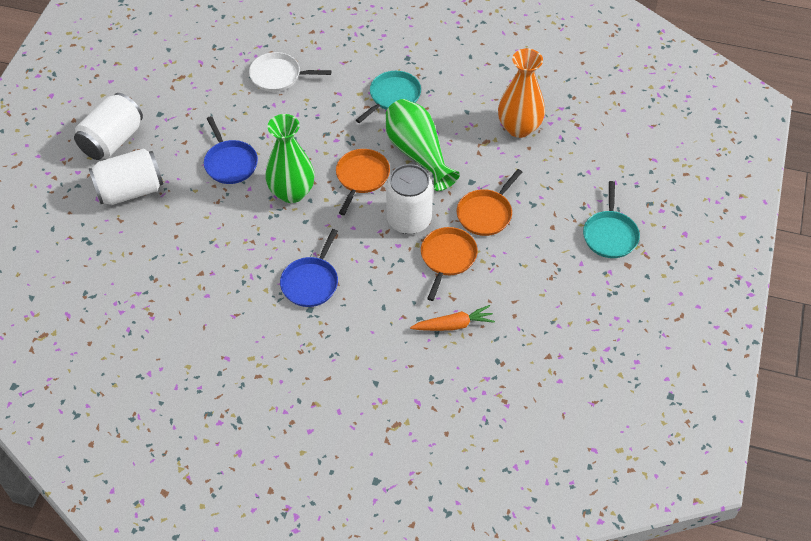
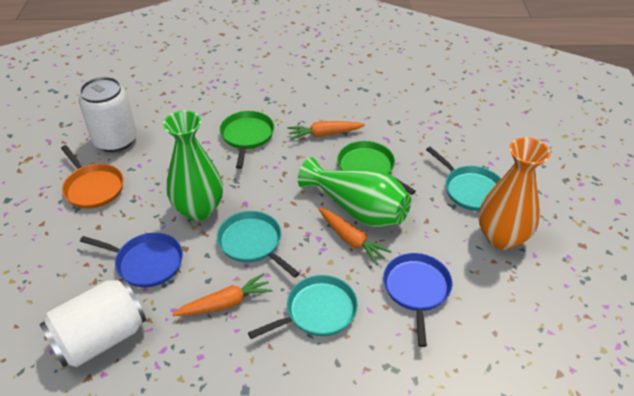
green pan: 0 -> 2
orange carrot: 1 -> 3
orange pan: 3 -> 1
turquoise pan: 2 -> 3
white can: 3 -> 2
white pan: 1 -> 0

